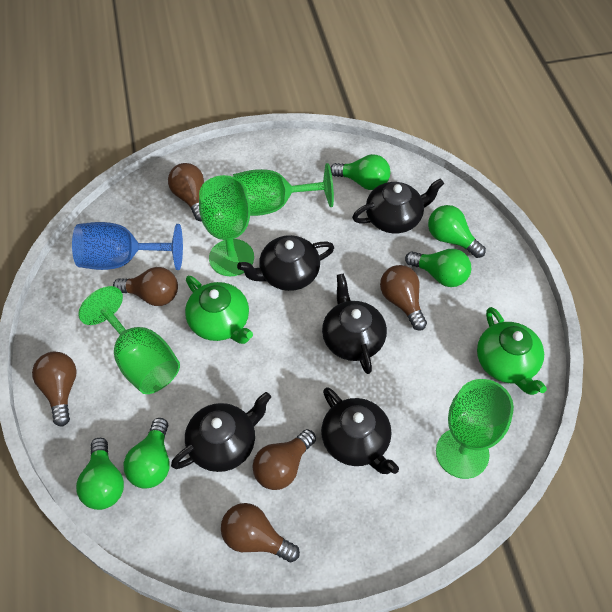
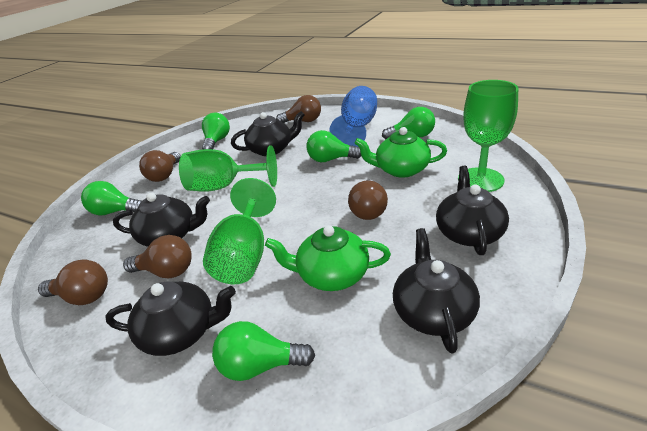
brown light bulb: 6 -> 5
green goblet: 4 -> 3

